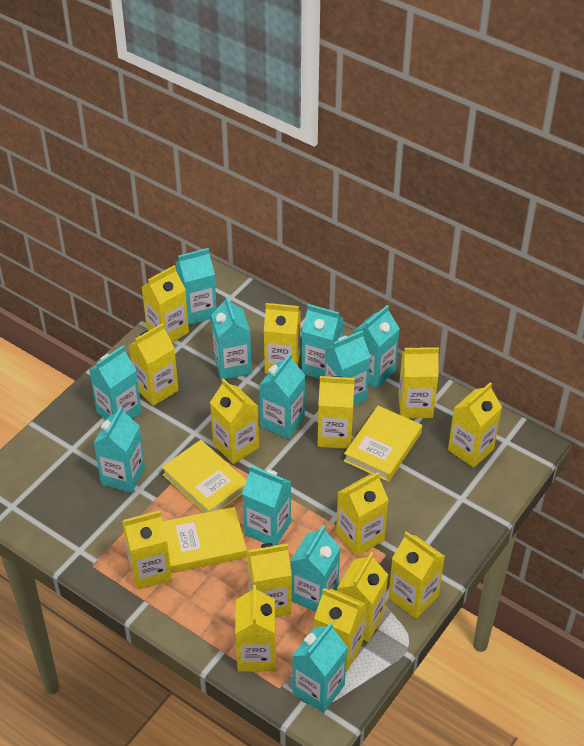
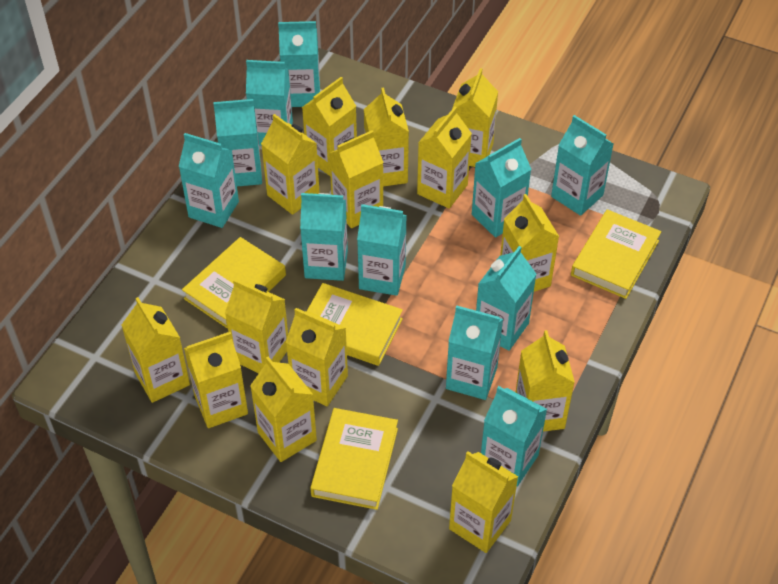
yellow book: 3 -> 4

